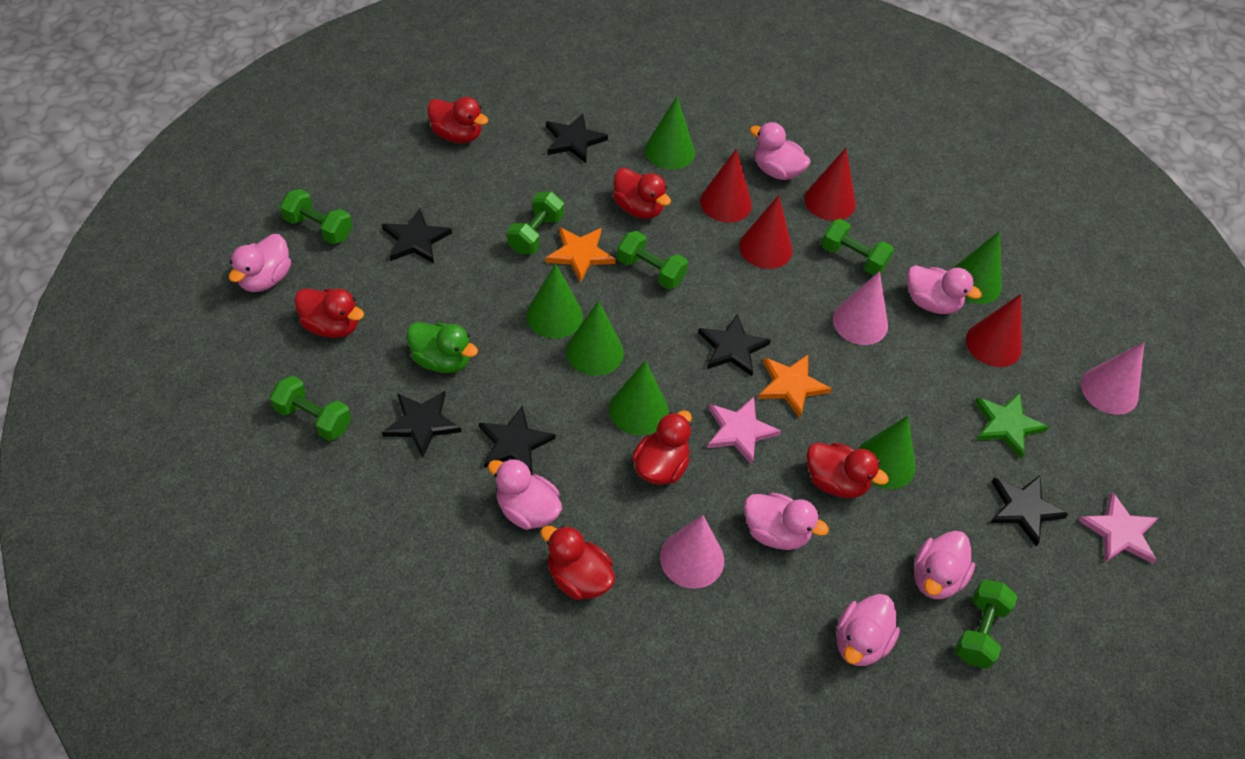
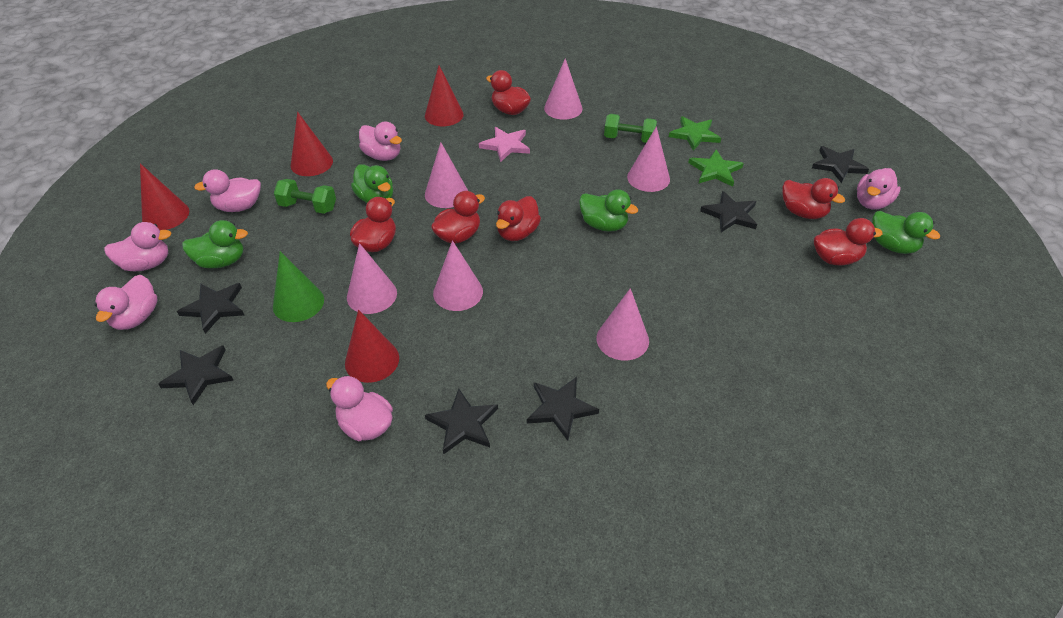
green cone: 6 -> 1
green duck: 1 -> 4
green dumbbell: 6 -> 2
green star: 1 -> 2
orange star: 2 -> 0
pink cone: 3 -> 6
pink duck: 7 -> 6
pink star: 2 -> 1

